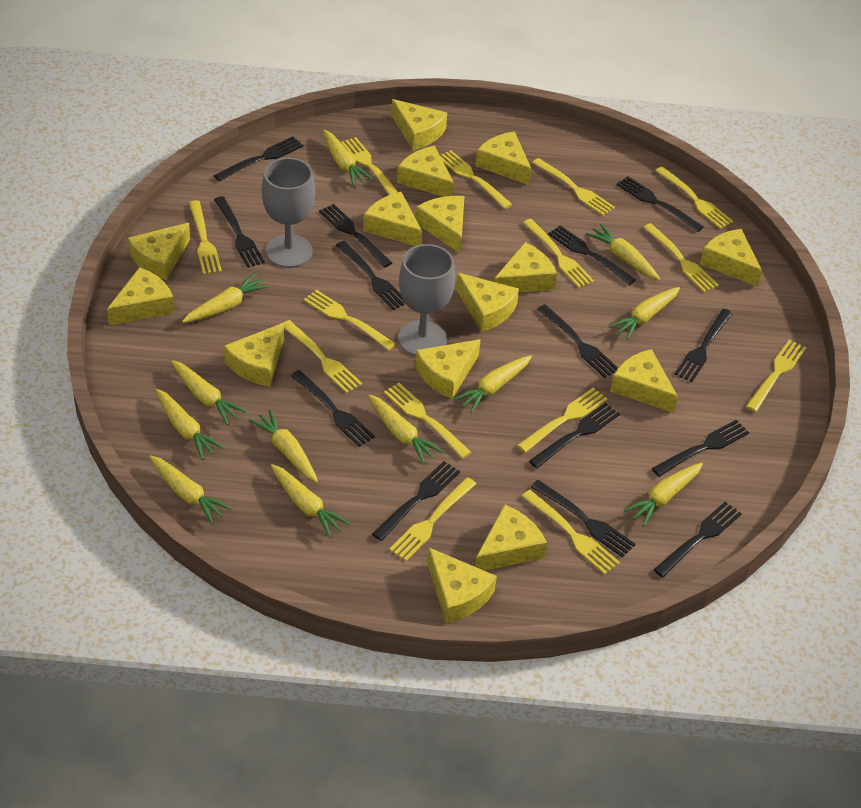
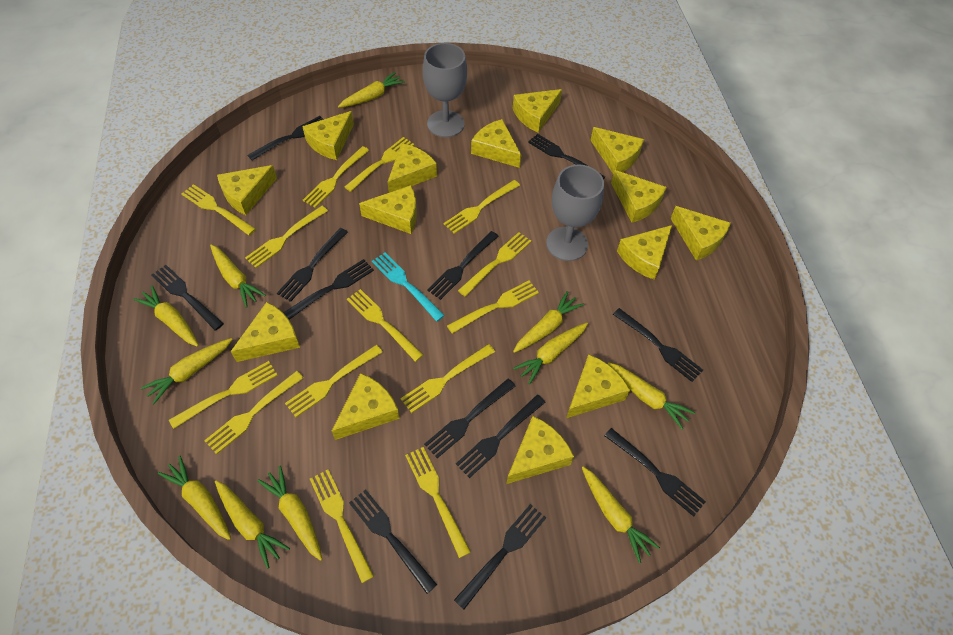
black fork: 14 -> 12
turquoise fork: 0 -> 1
yellow carrot: 12 -> 11
yellow cheese: 15 -> 14

